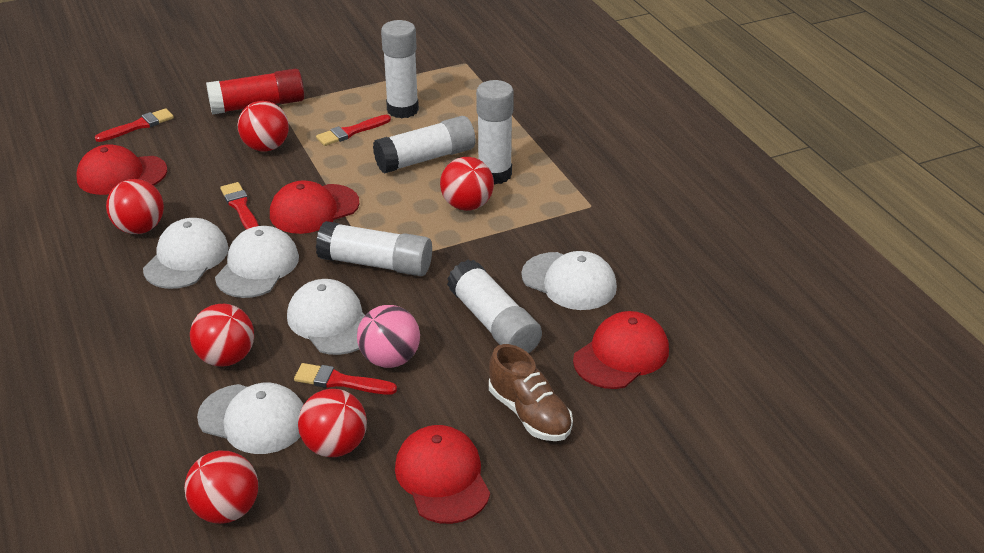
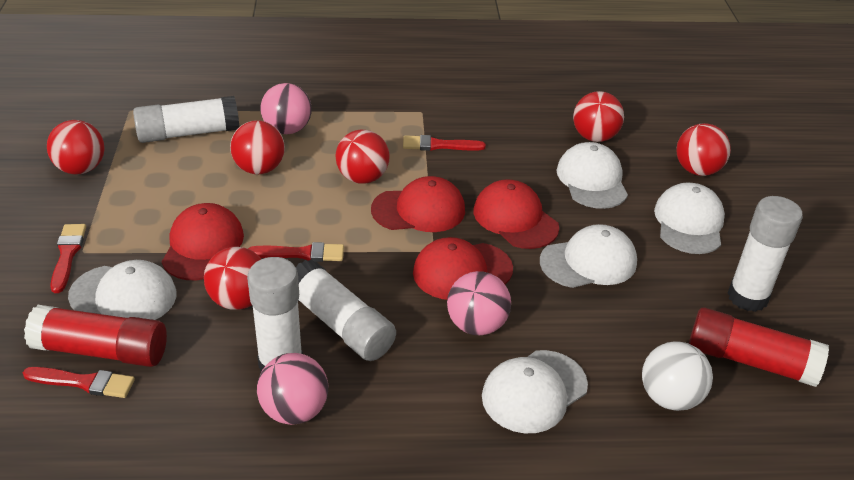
brown shoe: 1 -> 0
pink ball: 1 -> 3
red glue stick: 1 -> 2
white ball: 0 -> 1
white glue stick: 5 -> 4

